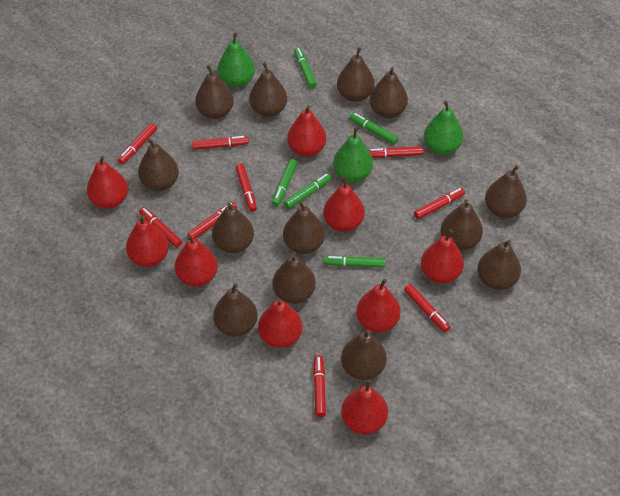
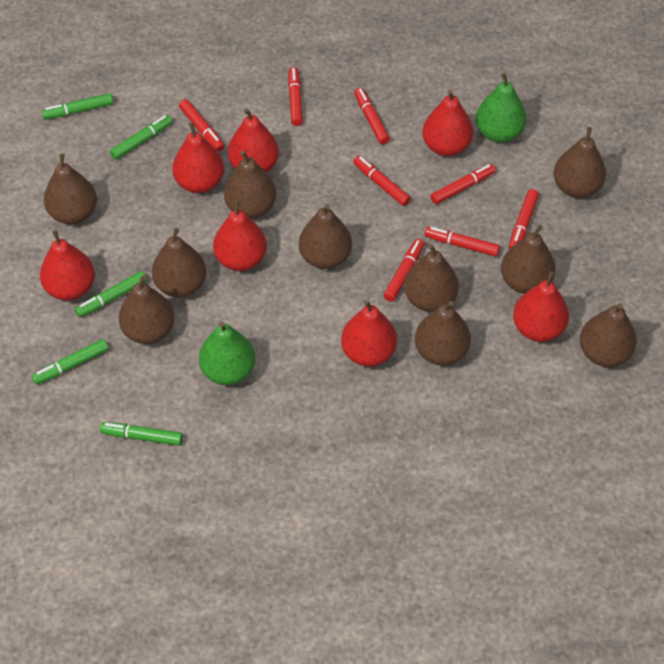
brown pear: 13 -> 10
green pear: 3 -> 2
red marker: 9 -> 8
red pear: 9 -> 7

